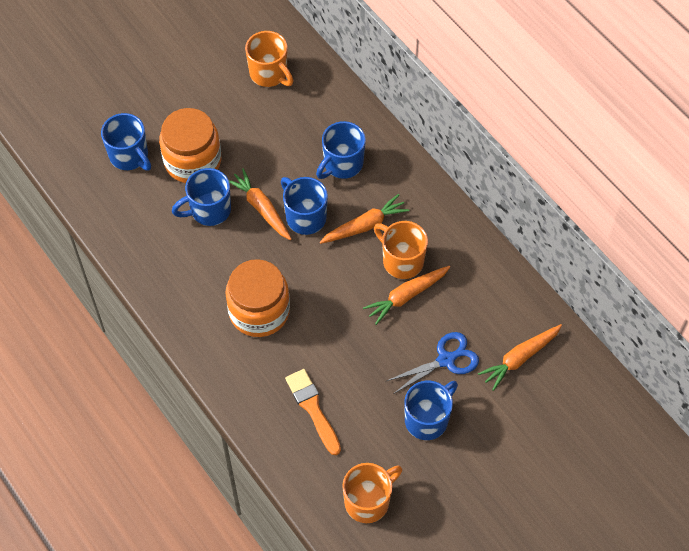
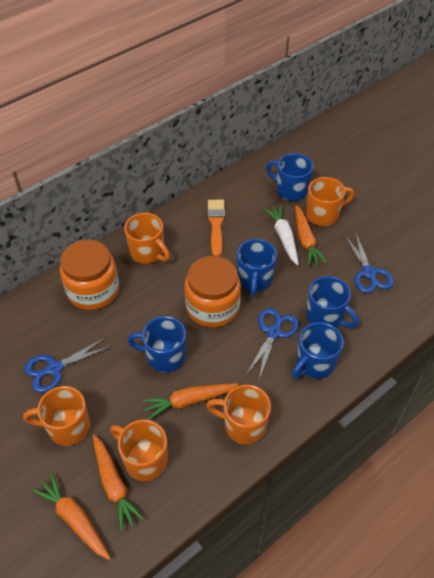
blue scissors: 1 -> 3
orange mug: 3 -> 5
white carrot: 0 -> 1

